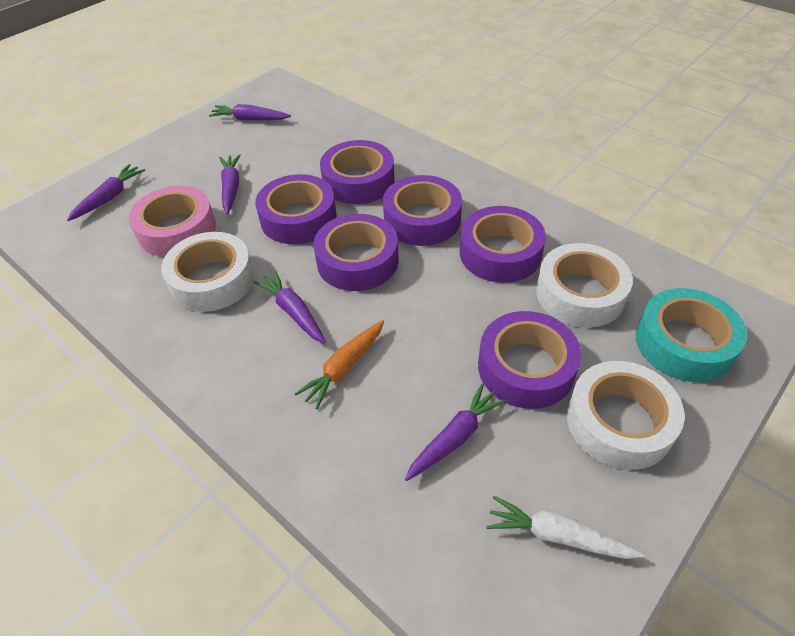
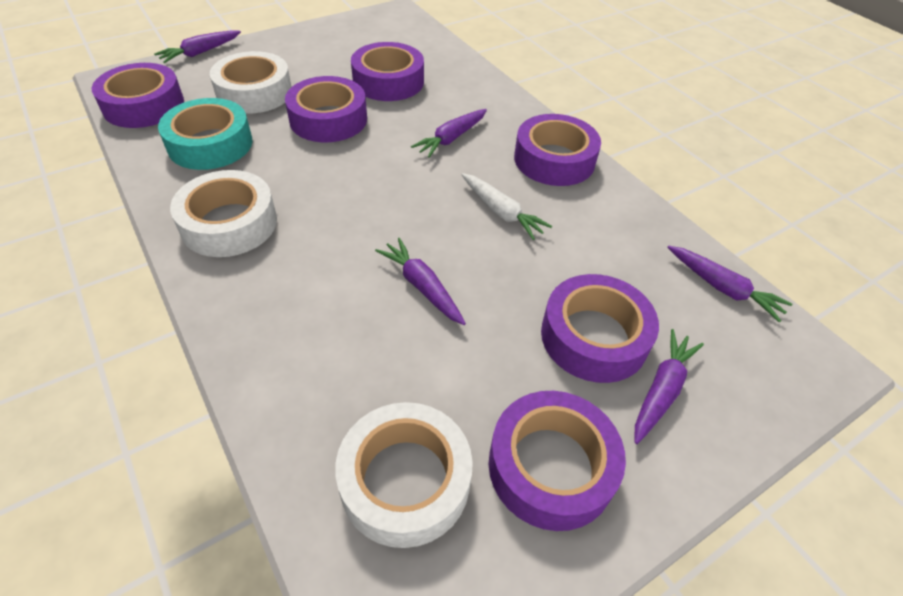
orange carrot: 1 -> 0
pink tape: 1 -> 0

